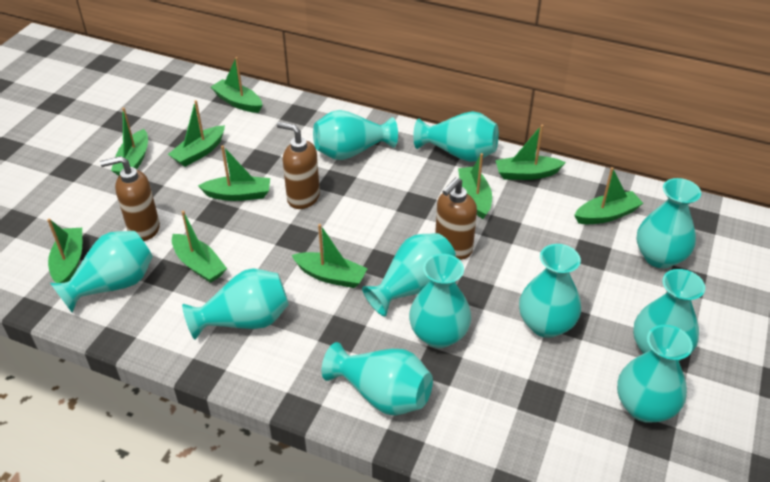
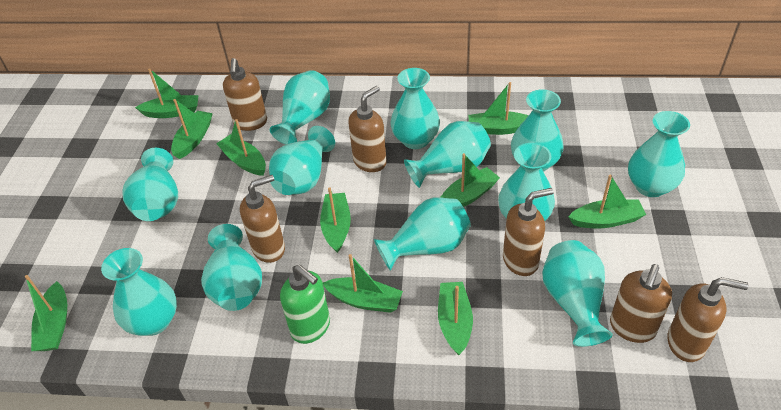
brown soap dispenser: 3 -> 6
green soap dispenser: 0 -> 1
turquoise vase: 11 -> 12

